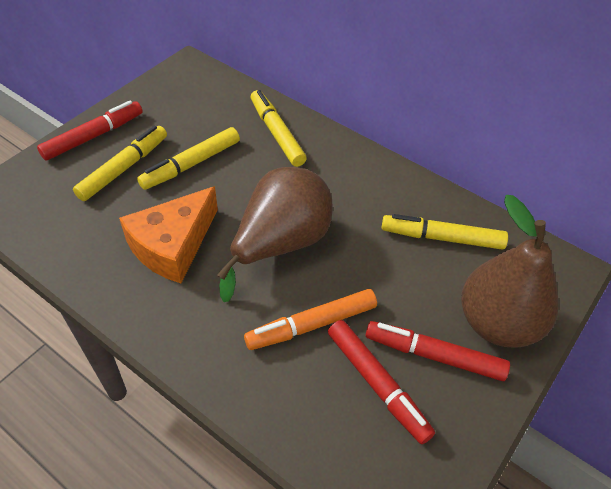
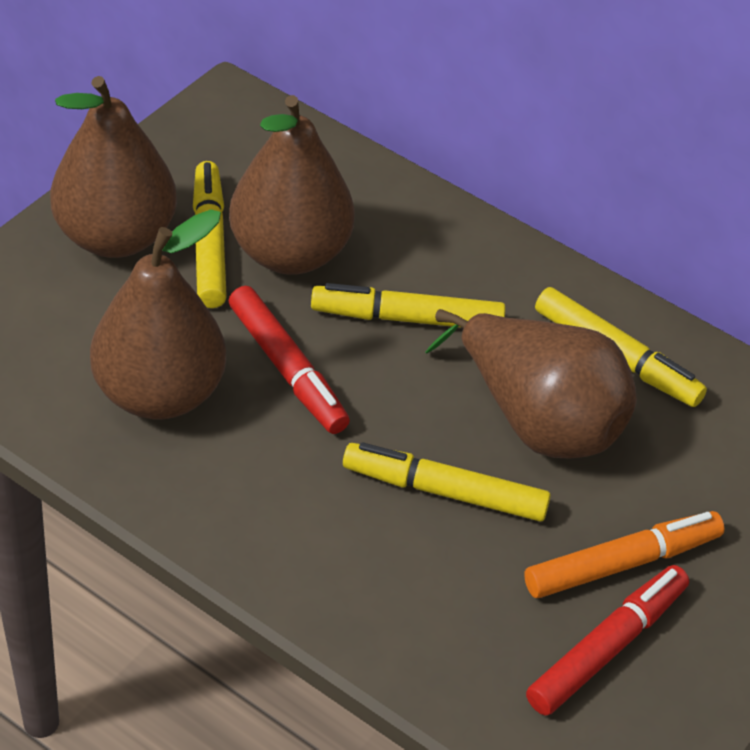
brown pear: 2 -> 4
orange cheese: 1 -> 0
red marker: 3 -> 2

